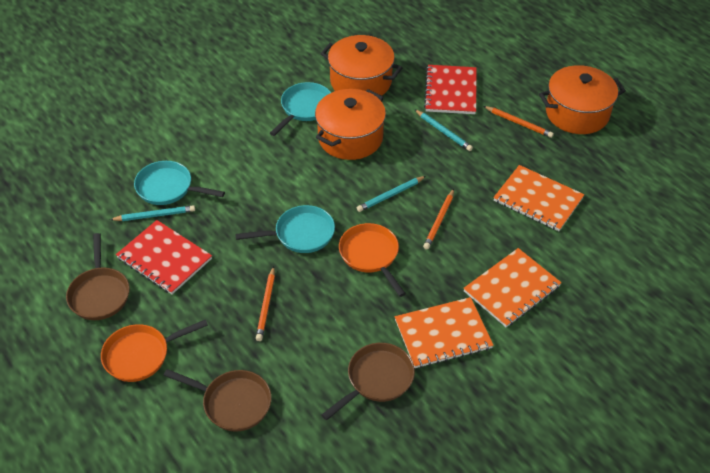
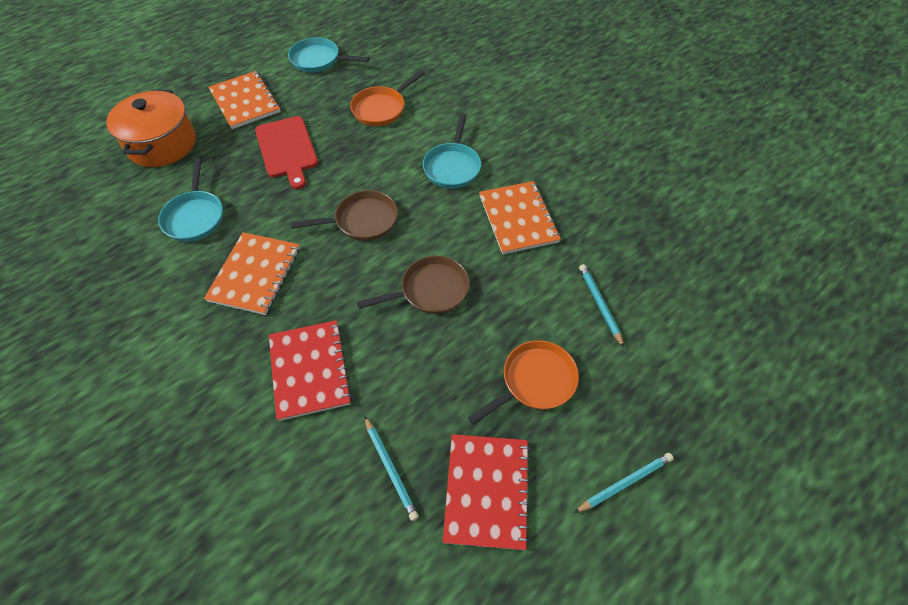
brown pan: 3 -> 2
orange pencil: 3 -> 0
orange pot: 3 -> 1
red cutting board: 0 -> 1

